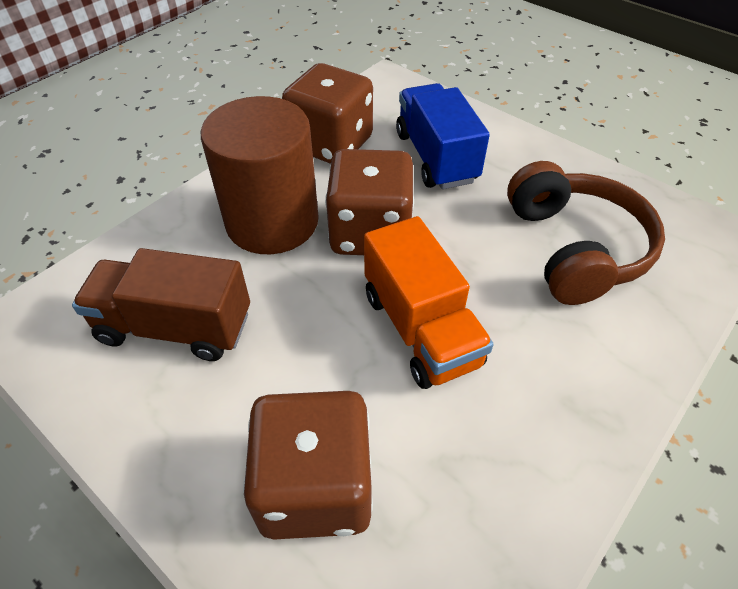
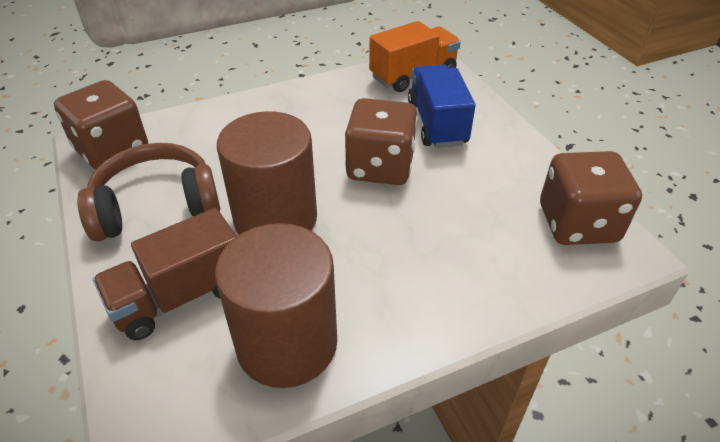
brown cylinder: 1 -> 2

